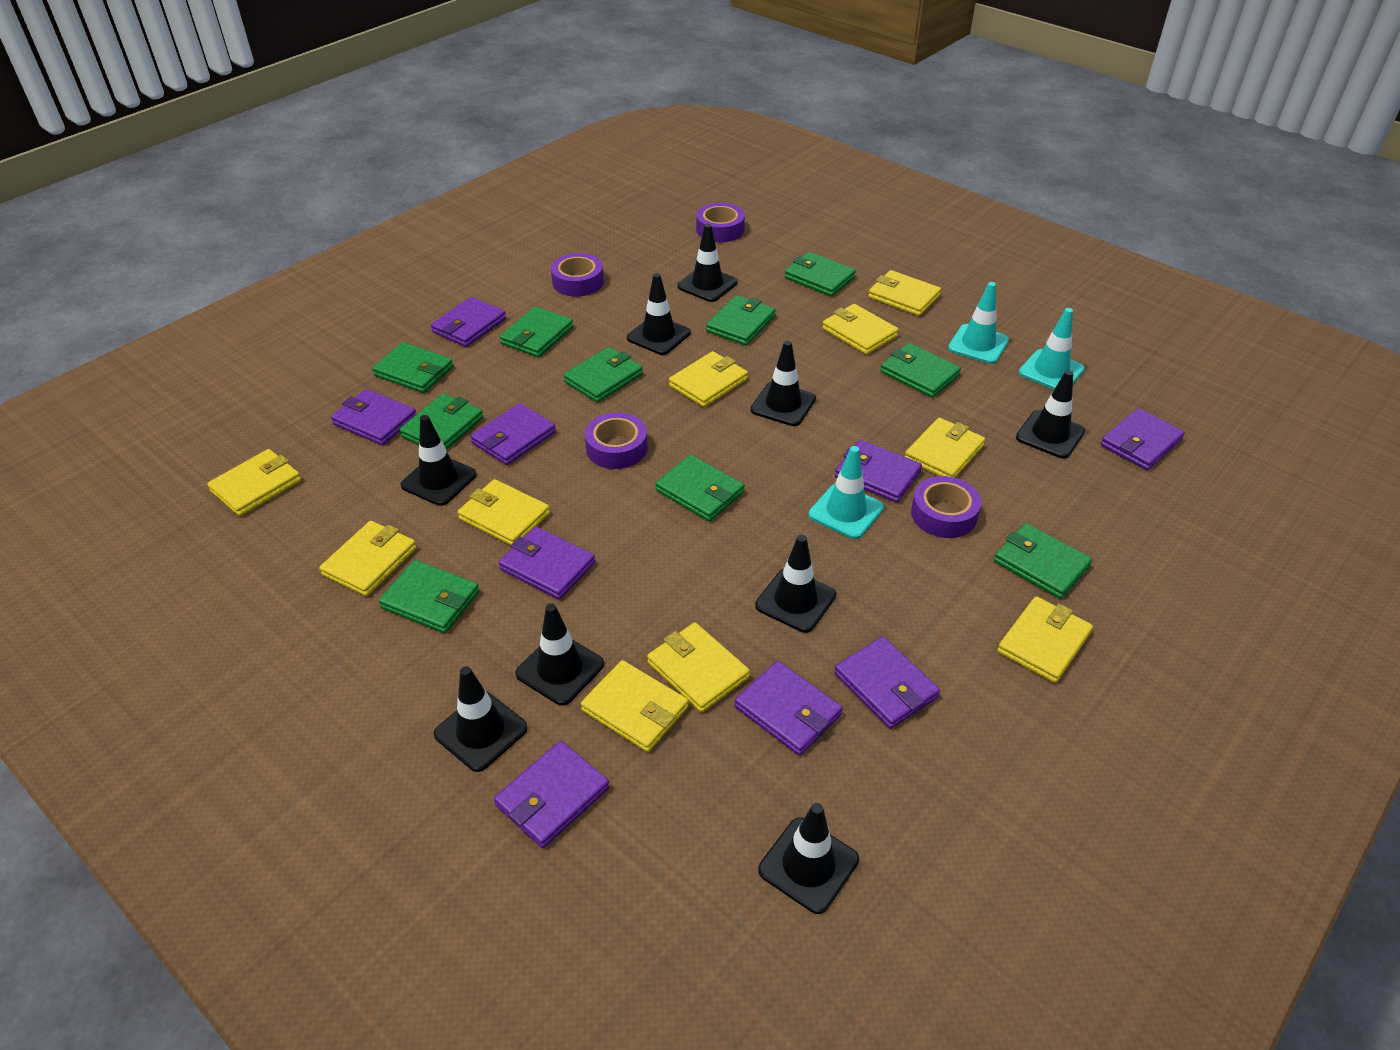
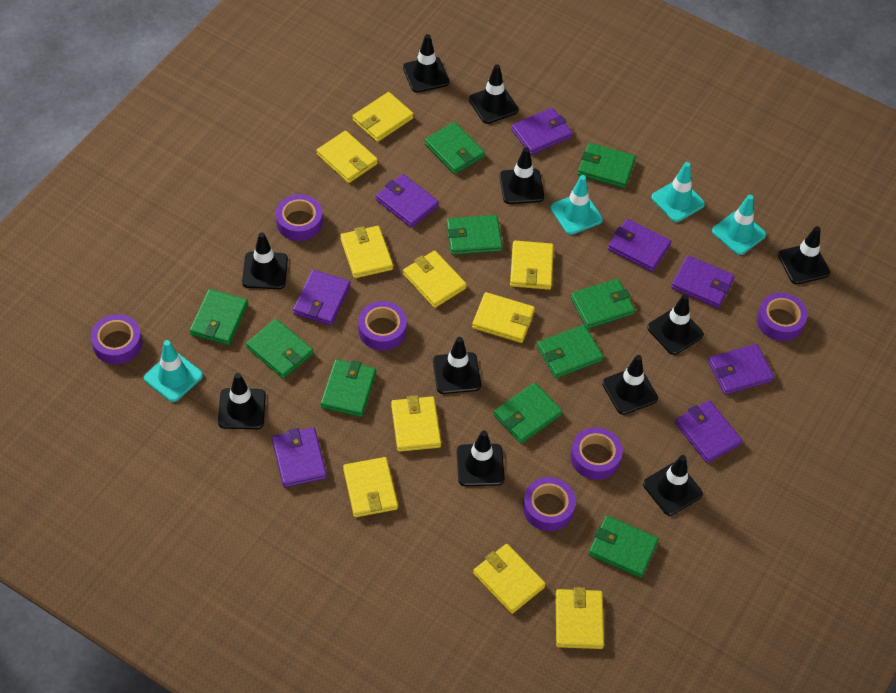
black traffic cone: 9 -> 11
purple tape: 4 -> 6
purple wallet: 9 -> 8
turquoise traffic cone: 3 -> 4

